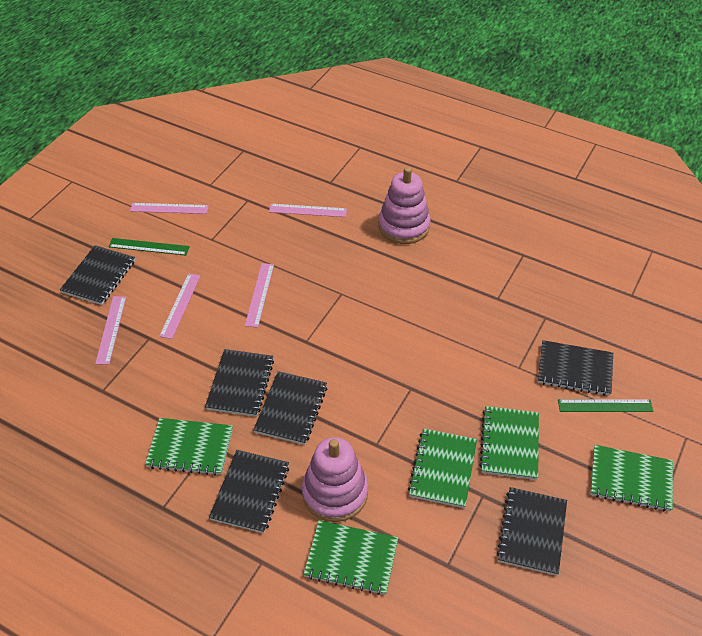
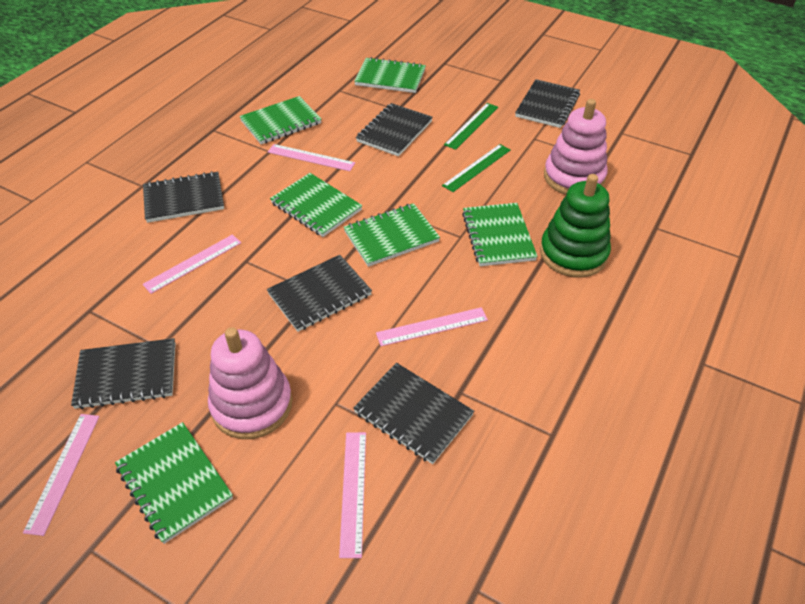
green notebook: 5 -> 6
green stacking toy: 0 -> 1

